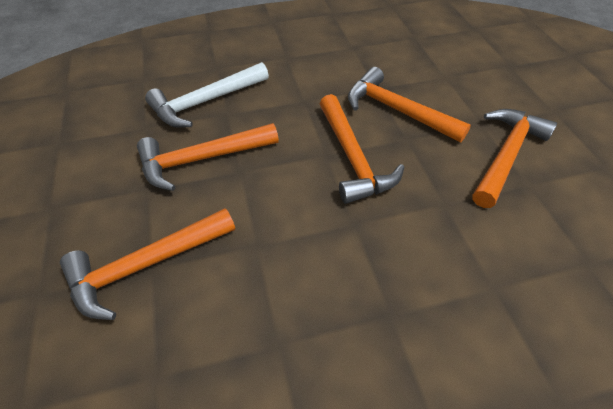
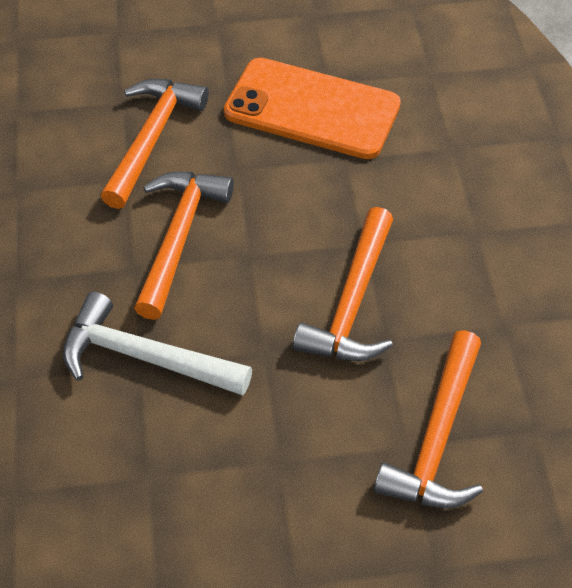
orange hammer: 5 -> 4
orange phone: 0 -> 1

